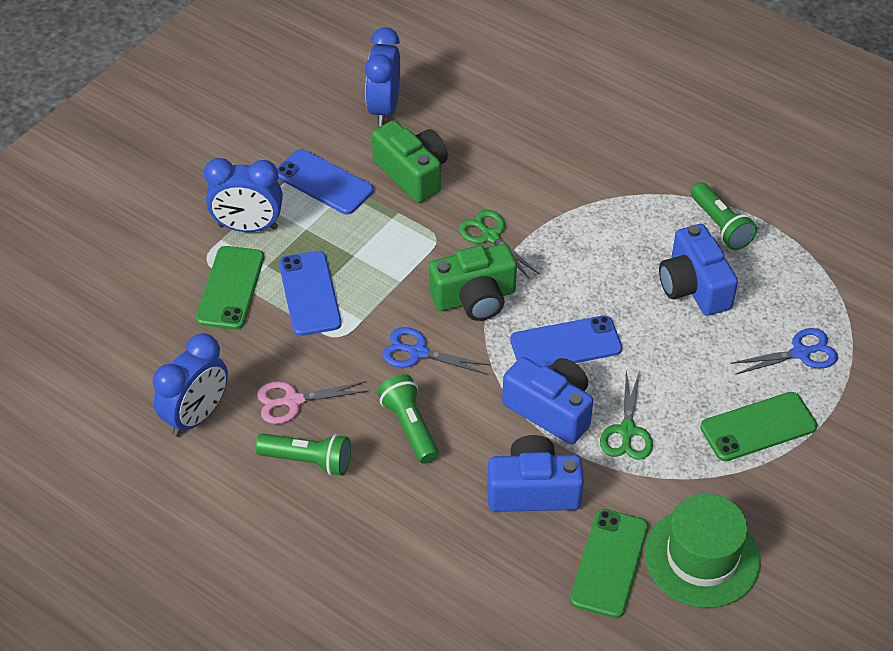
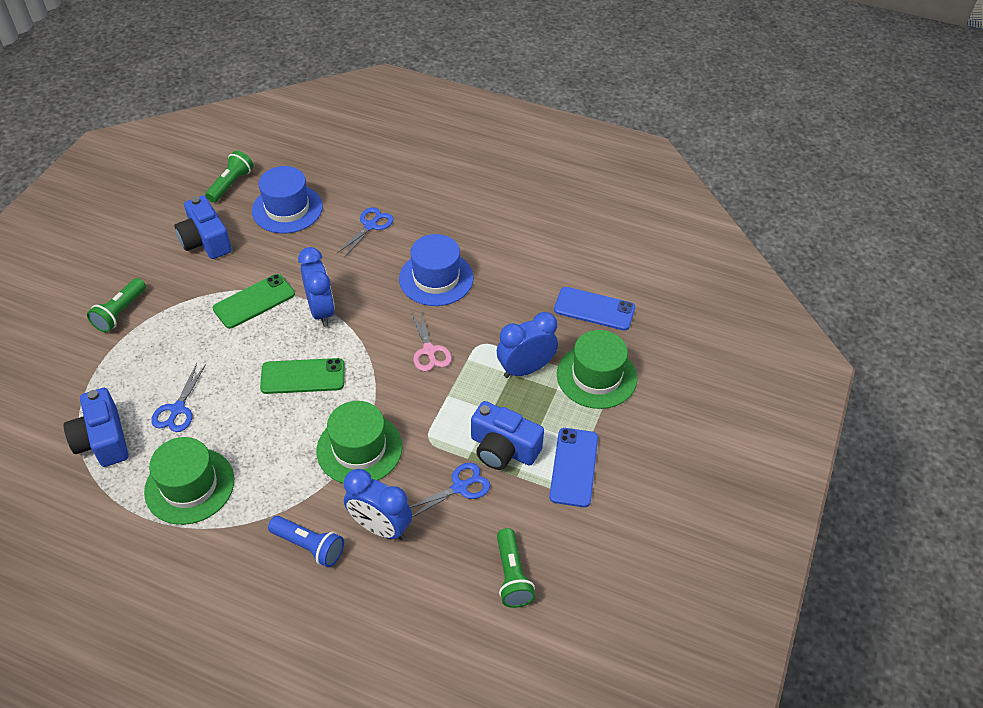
blue flashlight: 0 -> 1
blue hat: 0 -> 2
blue phone: 3 -> 2
blue scissors: 2 -> 3
green camera: 2 -> 0
green hat: 1 -> 3
green phone: 3 -> 2
green scissors: 2 -> 0

